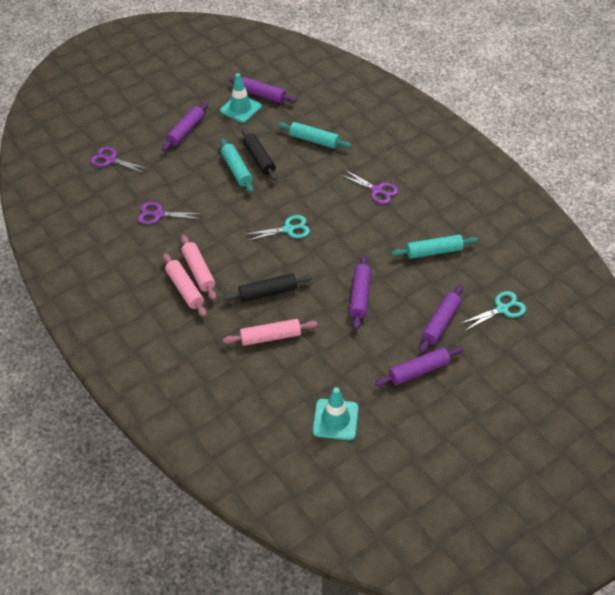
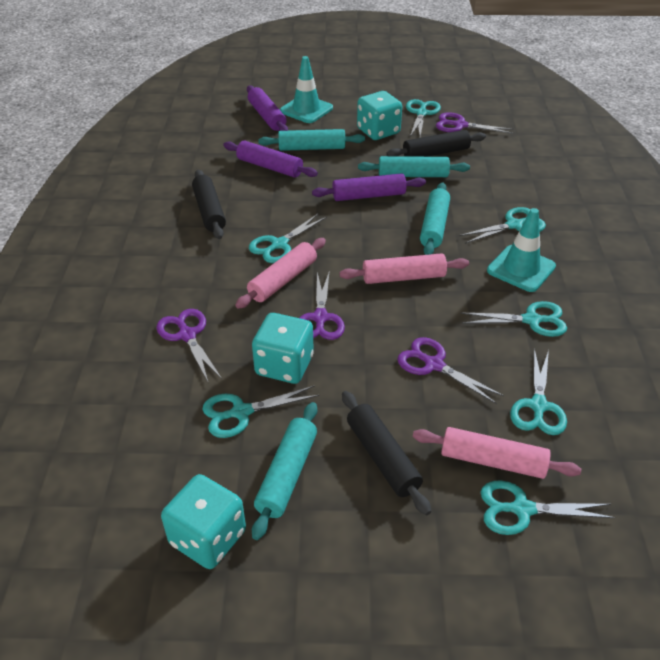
black rolling pin: 2 -> 3
purple rolling pin: 5 -> 3
purple scissors: 3 -> 4
turquoise dice: 0 -> 3
turquoise rolling pin: 3 -> 4
turquoise scissors: 2 -> 7

